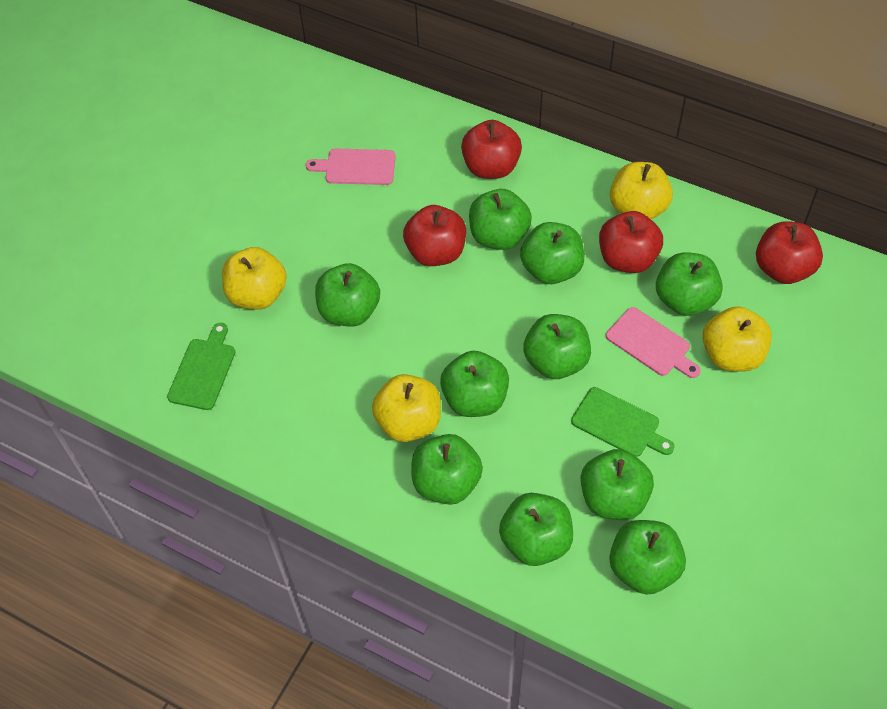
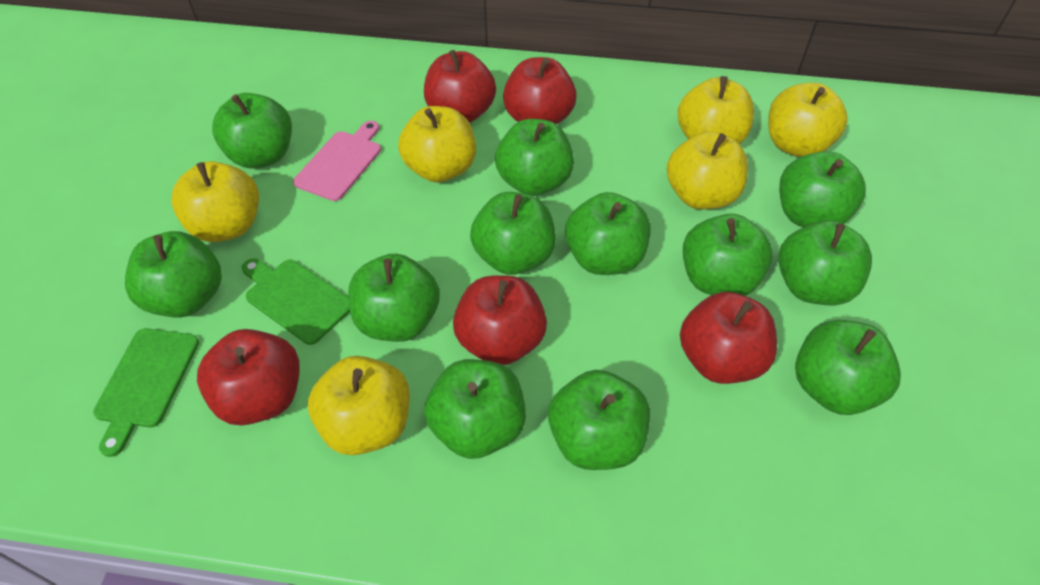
green apple: 10 -> 12
pink cutting board: 2 -> 1
red apple: 4 -> 5
yellow apple: 4 -> 6

